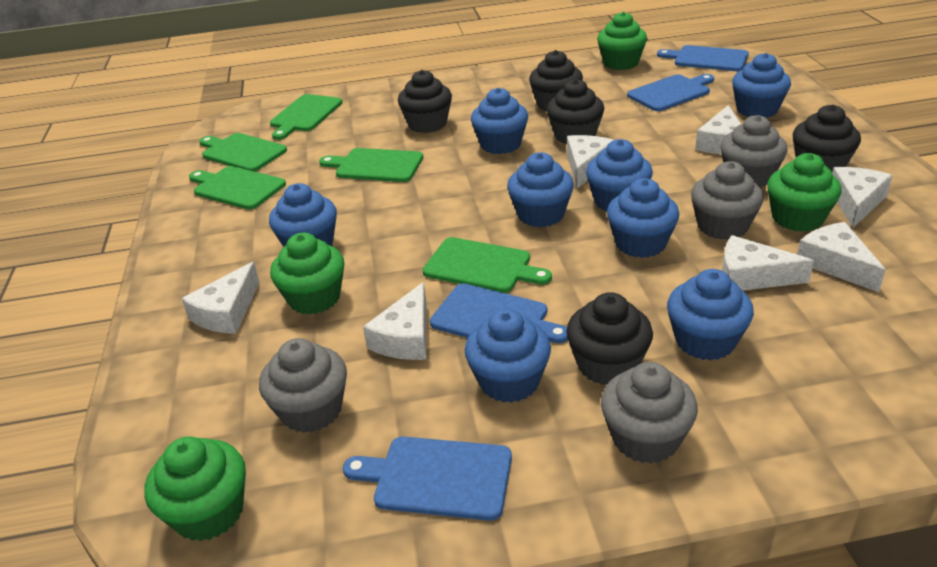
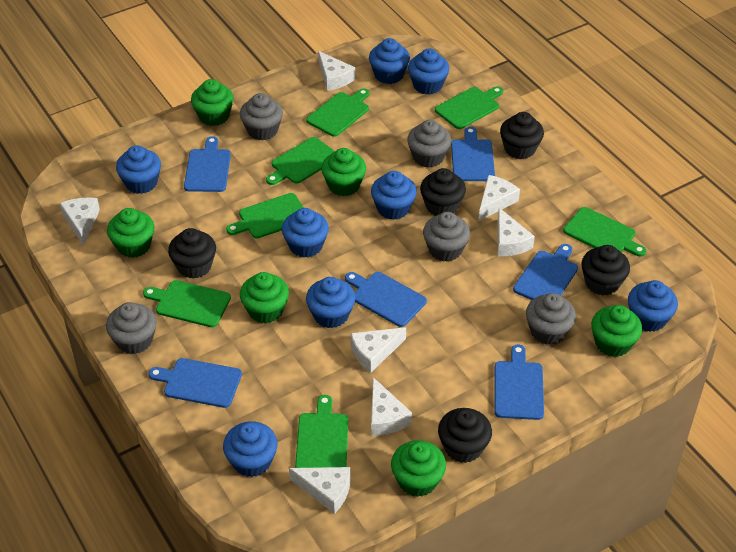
blue cutting board: 4 -> 6
green cupcake: 4 -> 6
green cutting board: 5 -> 7
grey cupcake: 4 -> 5

